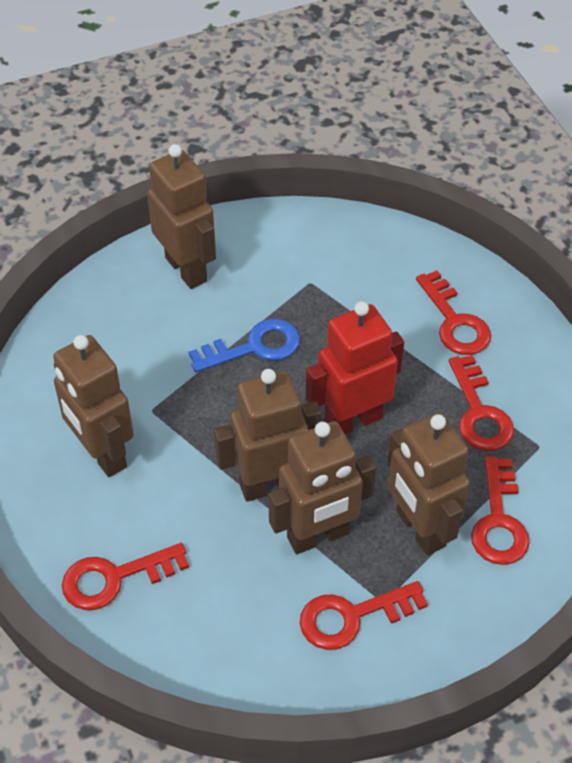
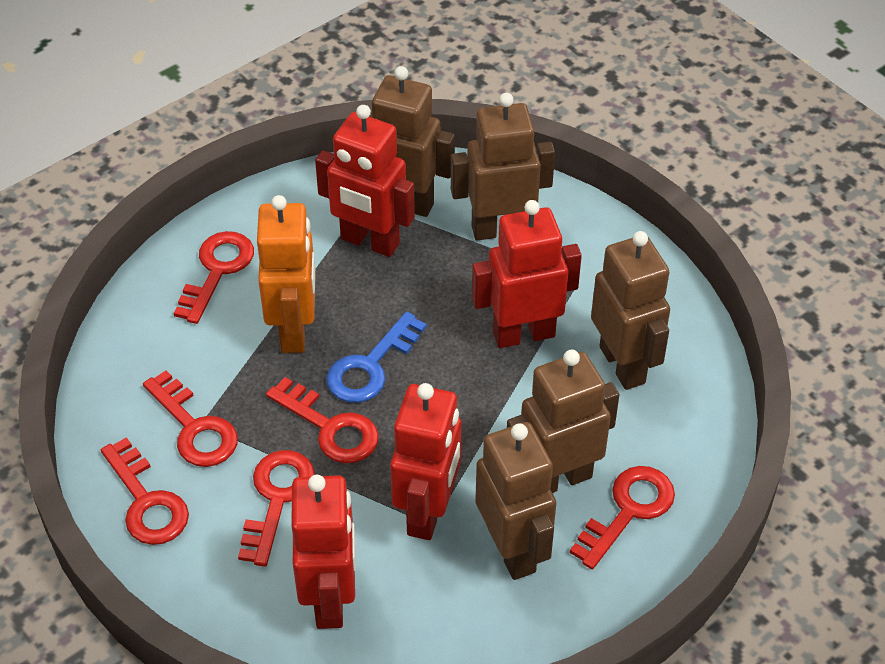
orange robot: 0 -> 1
red key: 5 -> 6
red robot: 1 -> 4

